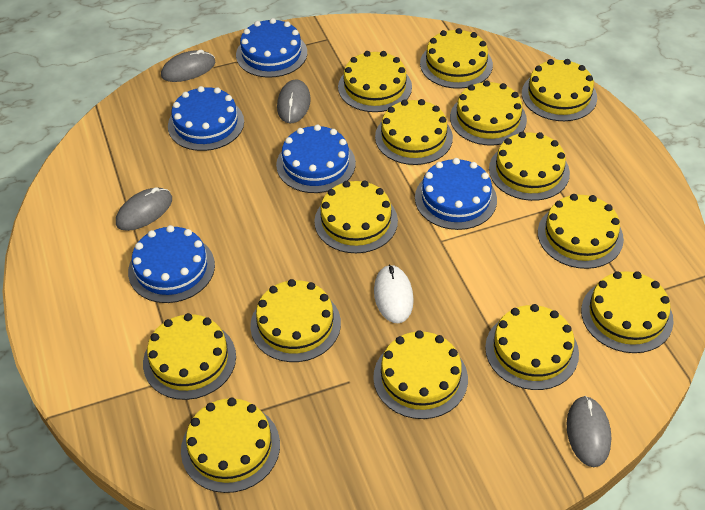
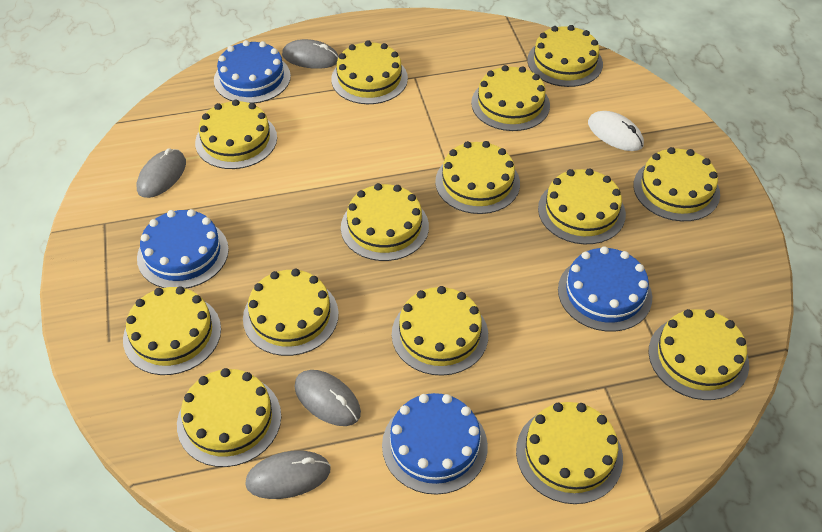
blue cake: 5 -> 4

